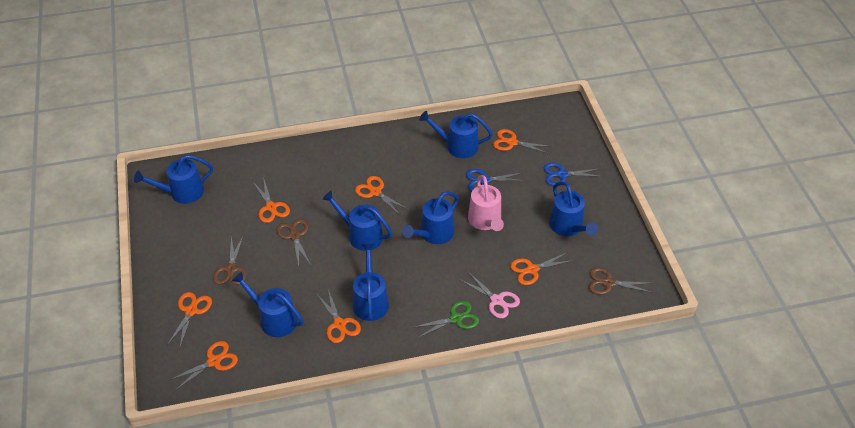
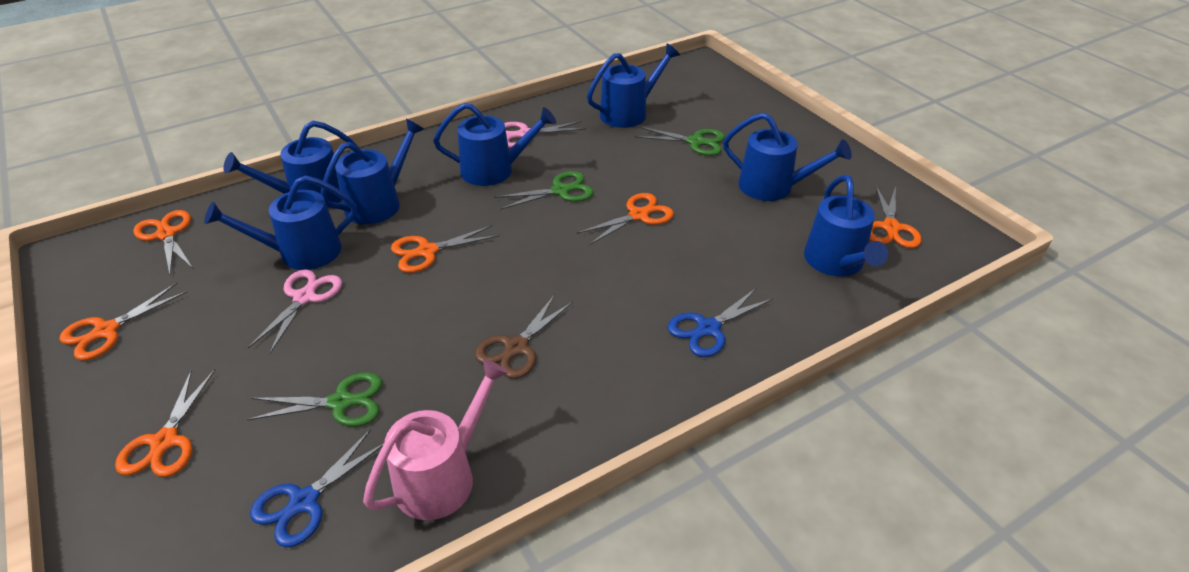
brown scissors: 3 -> 1
green scissors: 1 -> 3
orange scissors: 7 -> 6
pink scissors: 1 -> 2

